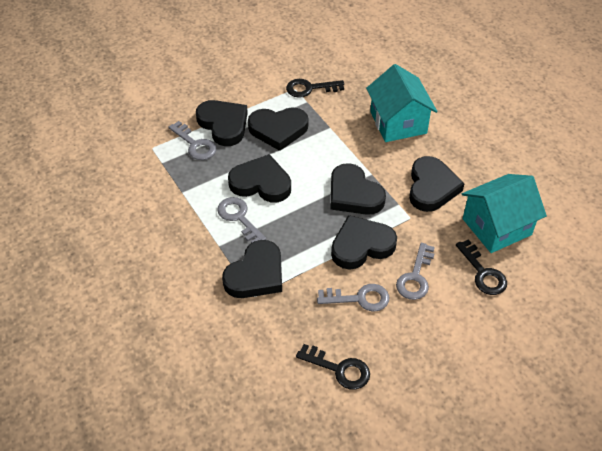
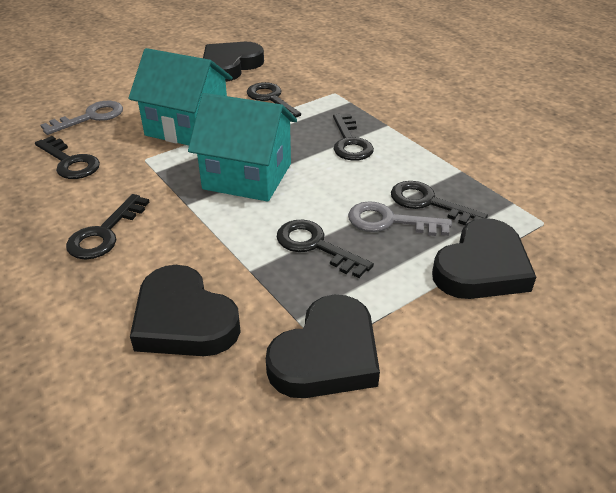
black heart: 7 -> 4
black key: 3 -> 6
grey key: 4 -> 2

